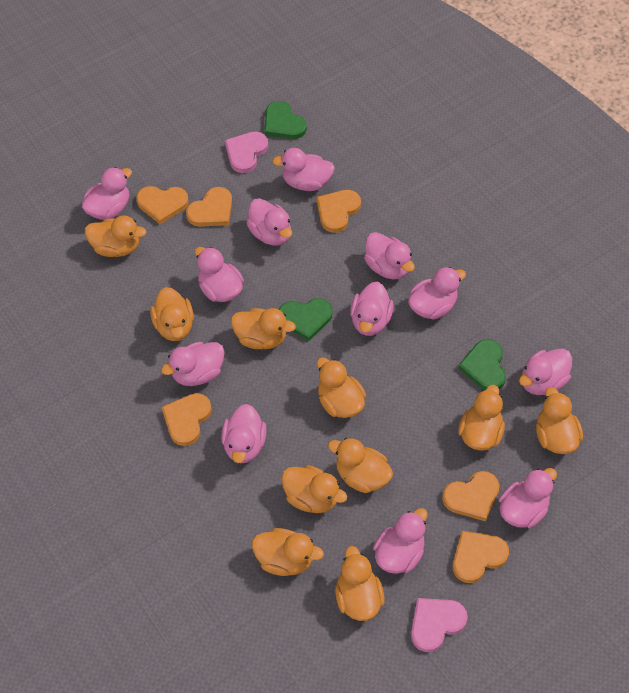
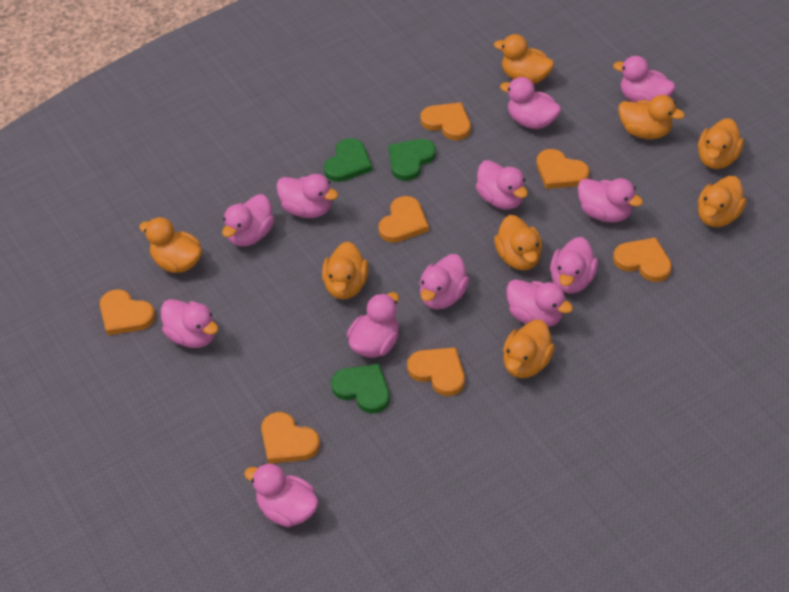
orange duck: 10 -> 8
orange heart: 6 -> 7
pink heart: 2 -> 0

